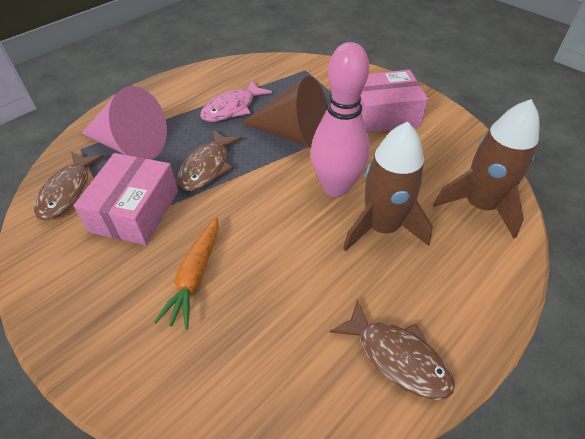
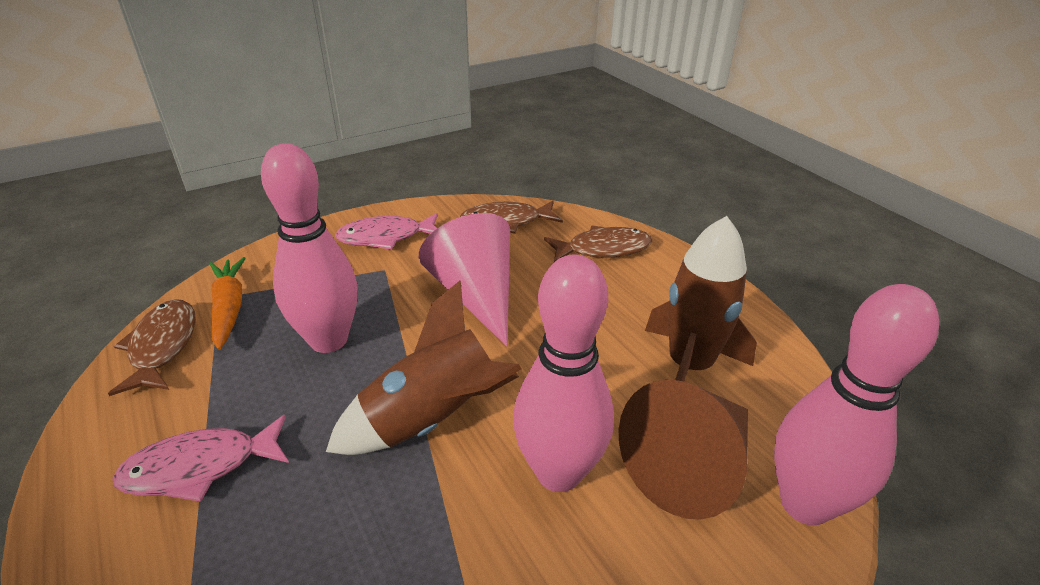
pink bowling pin: 1 -> 3
pink box: 2 -> 0
pink fish: 1 -> 2

